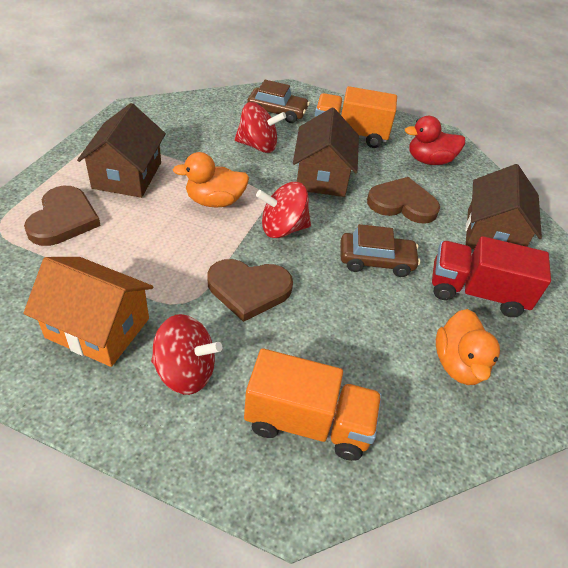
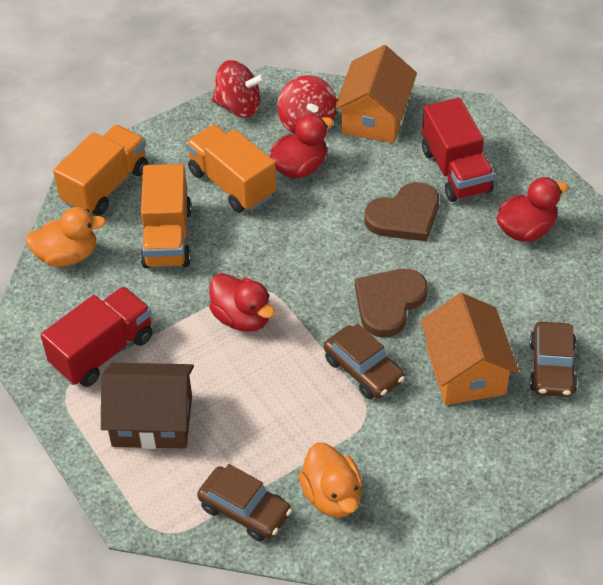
brown car: 2 -> 3
brown heart: 3 -> 2
brown house: 3 -> 1
orange house: 1 -> 2
orange truck: 2 -> 3
red duck: 1 -> 3
red spinning top: 3 -> 2
red truck: 1 -> 2

